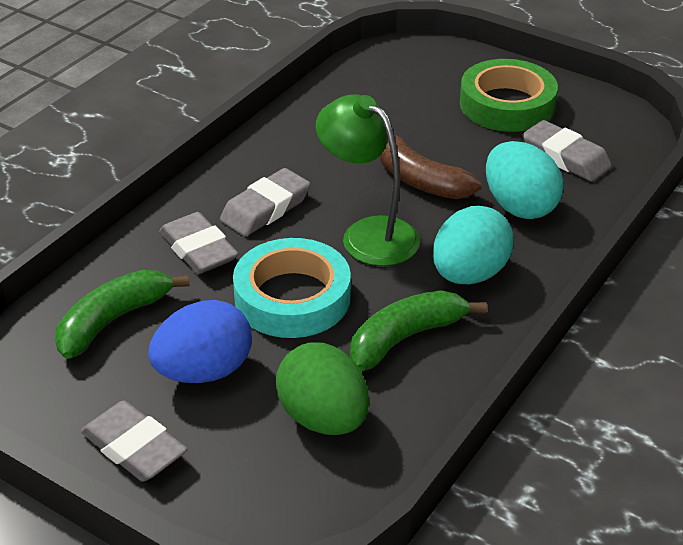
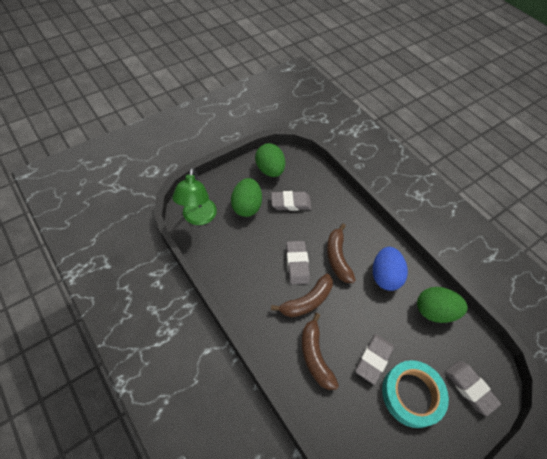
brown banana: 1 -> 3
green banana: 2 -> 0
green egg: 1 -> 3
green tape: 1 -> 0
turquoise egg: 2 -> 0

